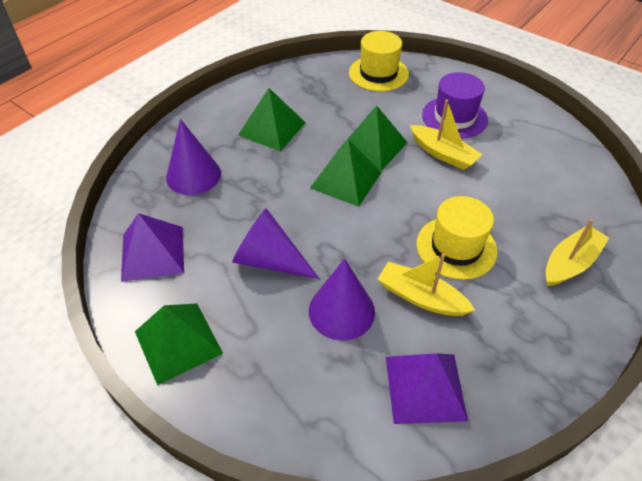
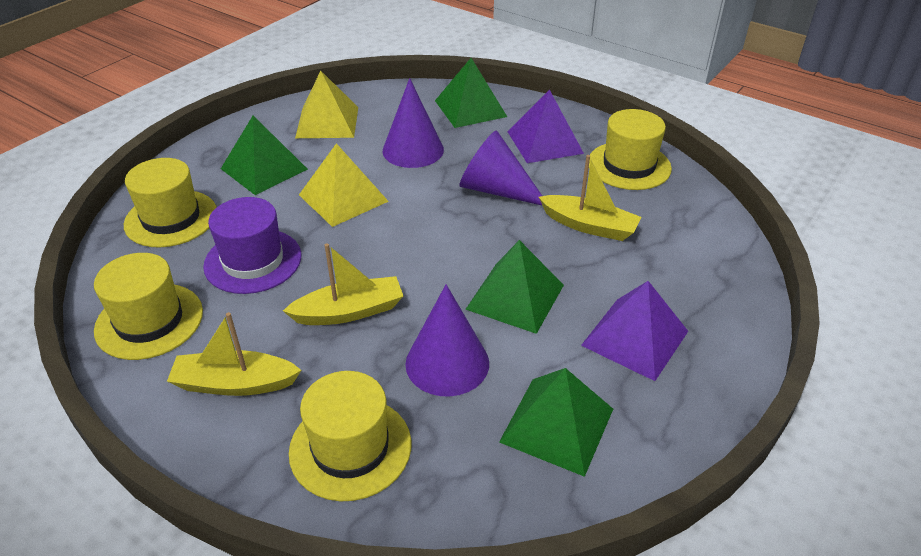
yellow hat: 2 -> 4
yellow pyramid: 0 -> 2

